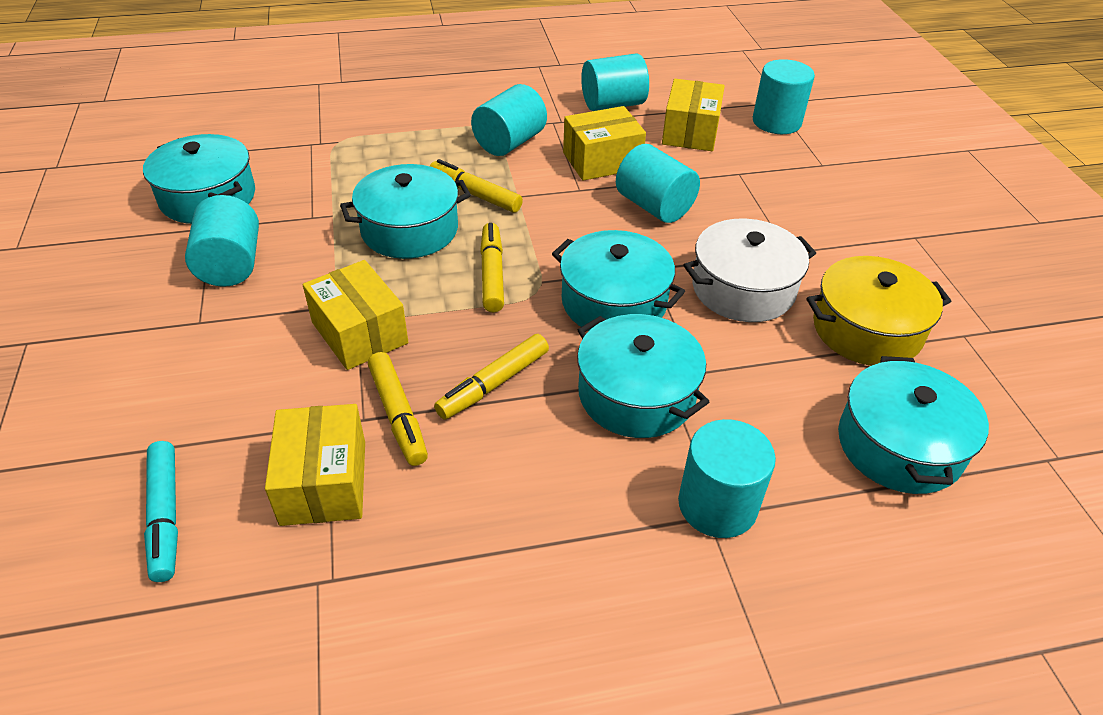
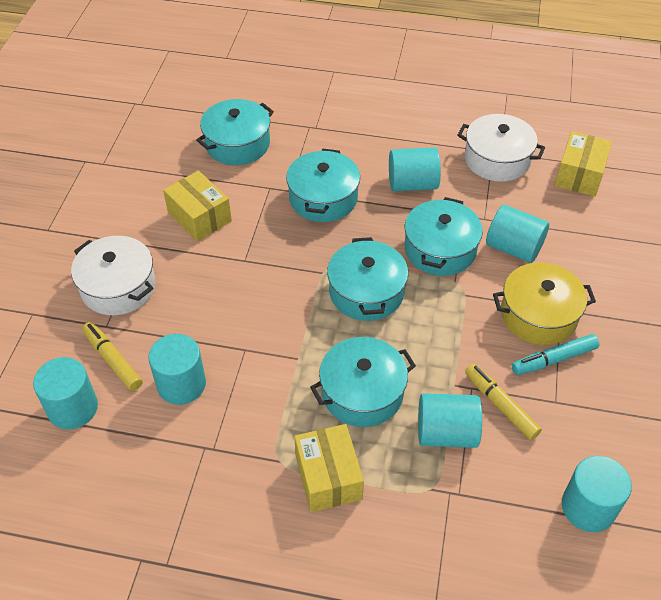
white pot: 1 -> 2
yellow box: 4 -> 3
yellow marker: 4 -> 2

